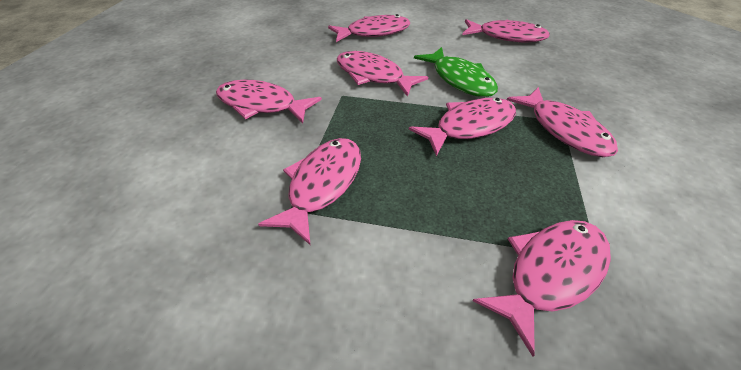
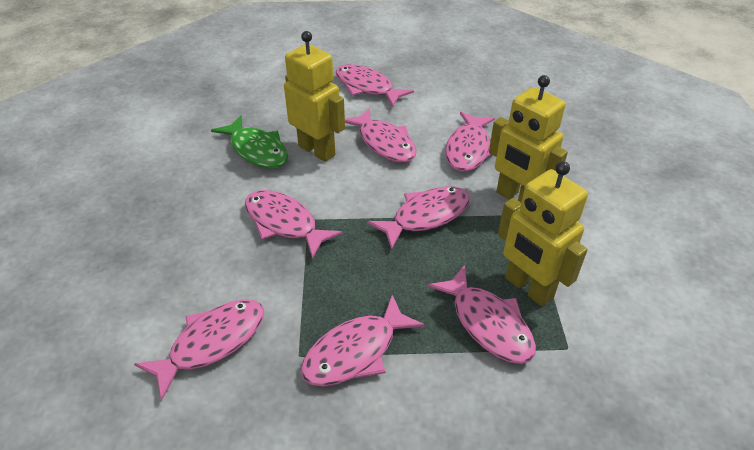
yellow robot: 0 -> 3

